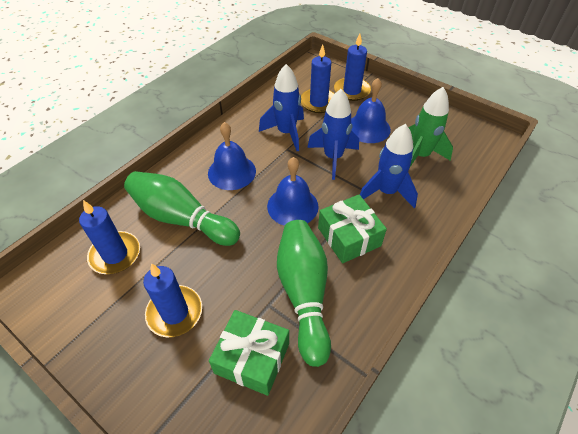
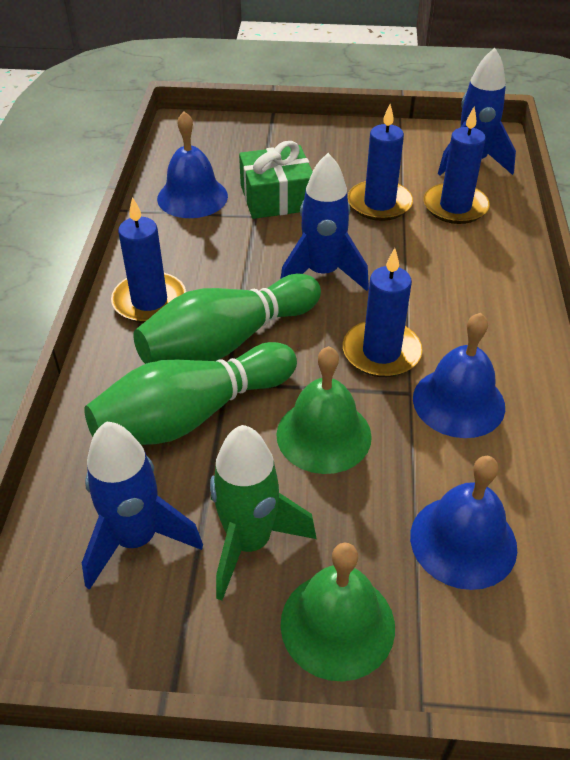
green bell: 0 -> 2
green gift: 2 -> 1

